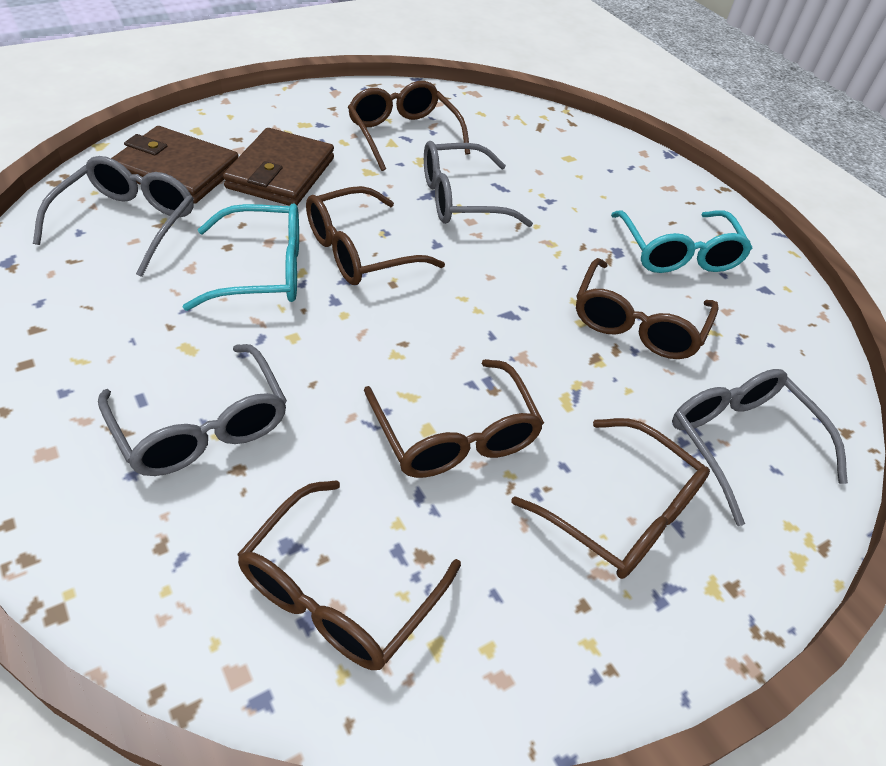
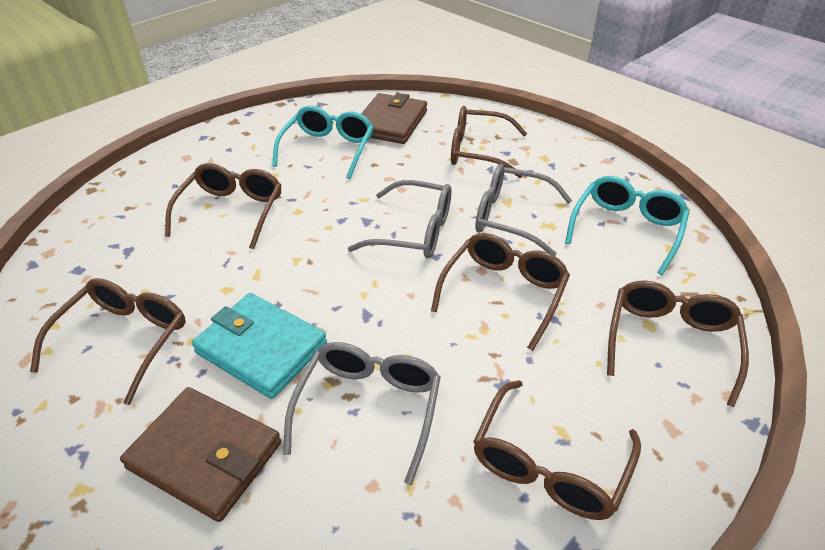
grey glasses: 4 -> 3
turquoise wallet: 0 -> 1

